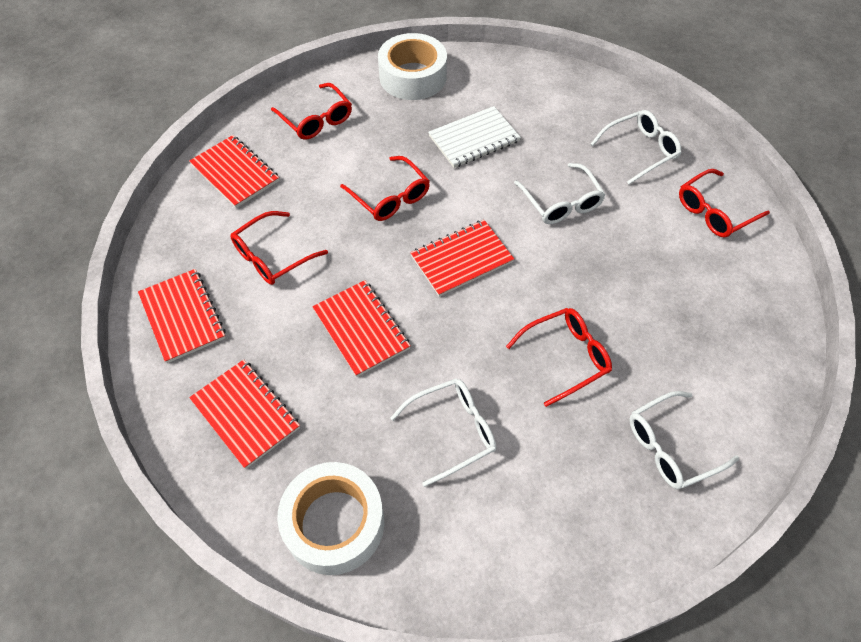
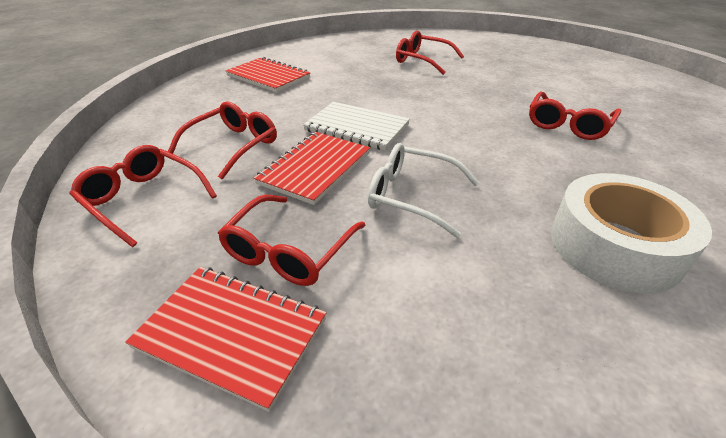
red notebook: 5 -> 3
white glasses: 4 -> 1
white tape: 2 -> 1

